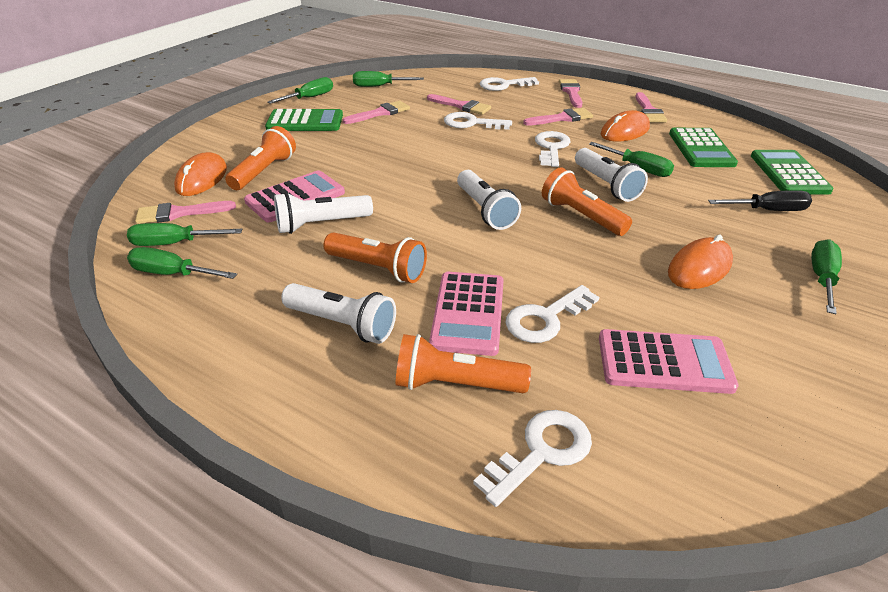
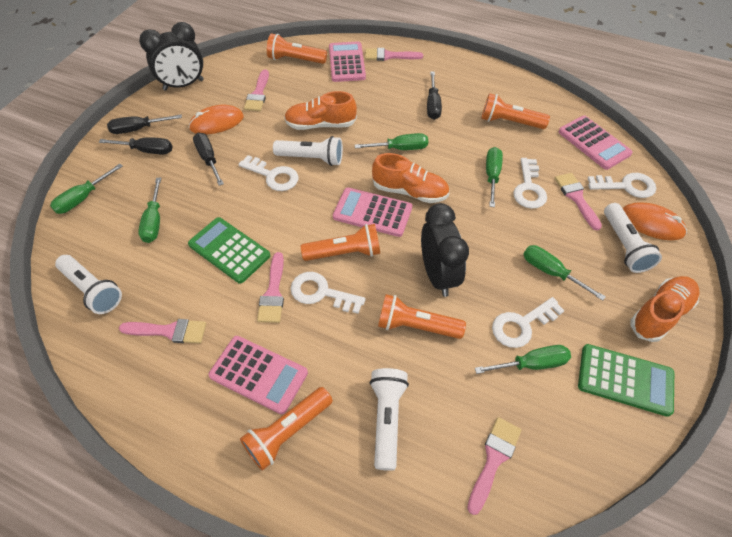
black clock: 0 -> 2
black screwdriver: 1 -> 4
green calculator: 3 -> 2
orange flashlight: 4 -> 5
orange mouse: 3 -> 2
orange shoe: 0 -> 3
pink calculator: 3 -> 4

